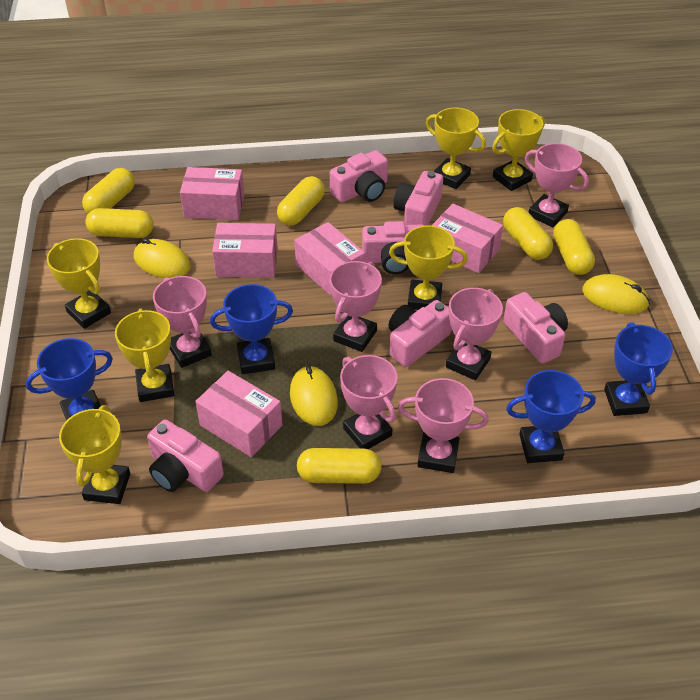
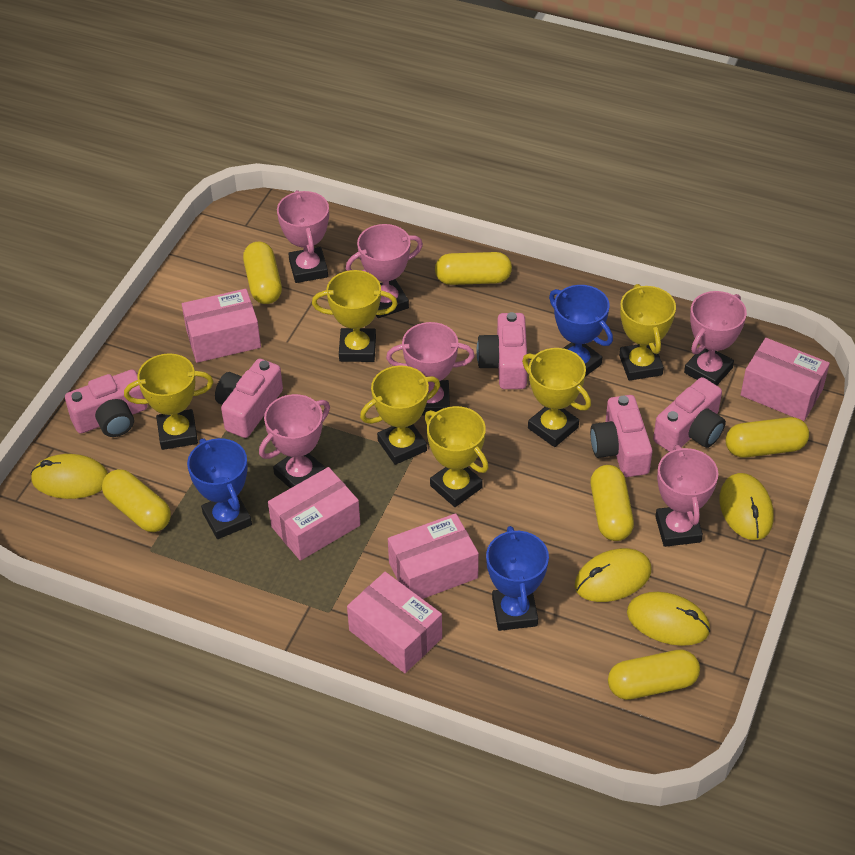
blue trophy: 4 -> 3
pink camera: 6 -> 5
yellow mouse: 3 -> 4

